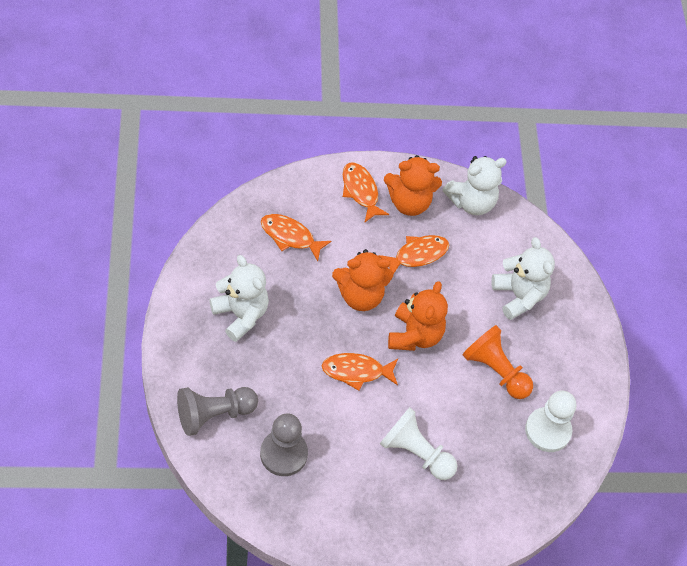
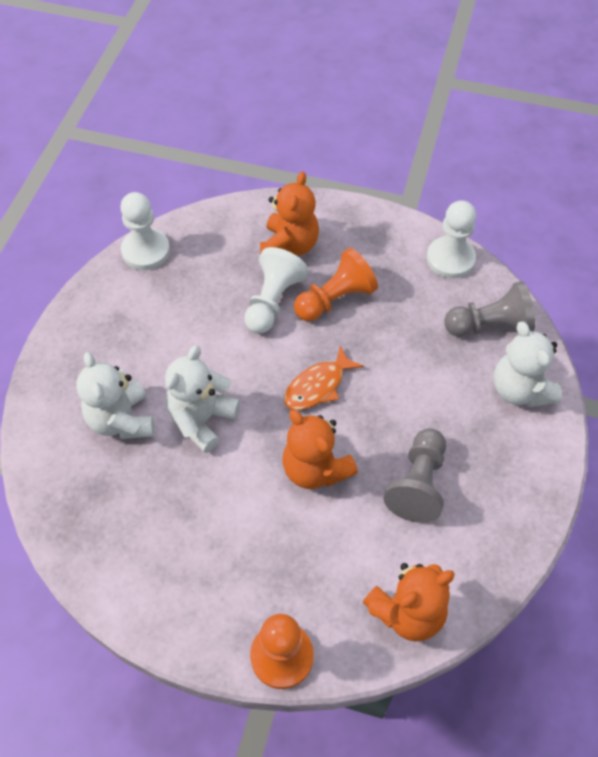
orange fish: 4 -> 1
orange pawn: 1 -> 2
white pawn: 2 -> 3

